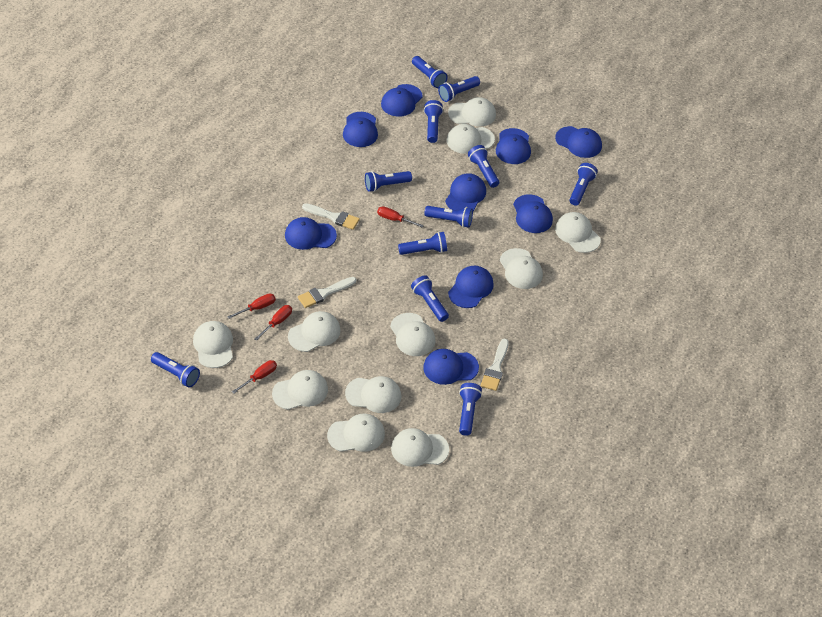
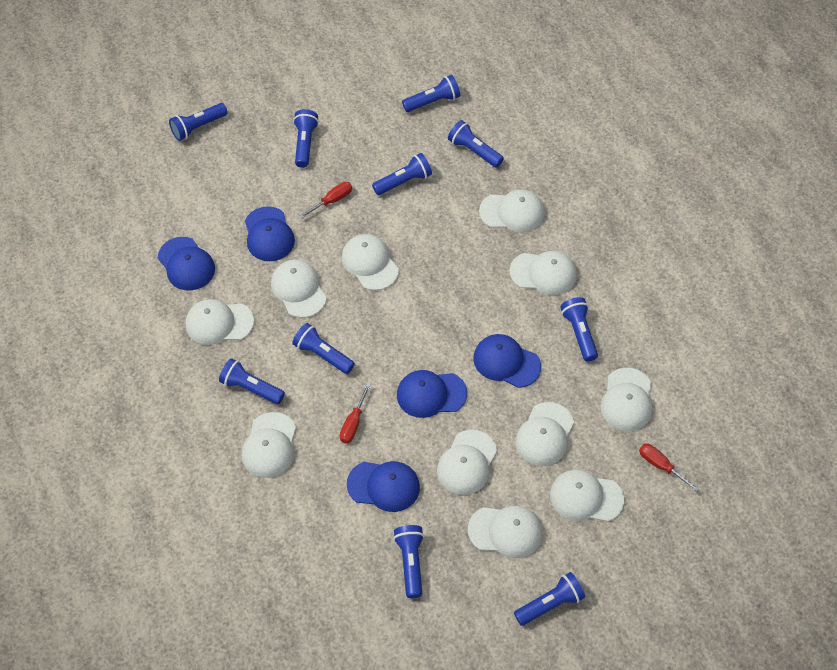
blue cap: 9 -> 5
blue flashlight: 11 -> 10
red screwdriver: 4 -> 3
white brush: 3 -> 0

